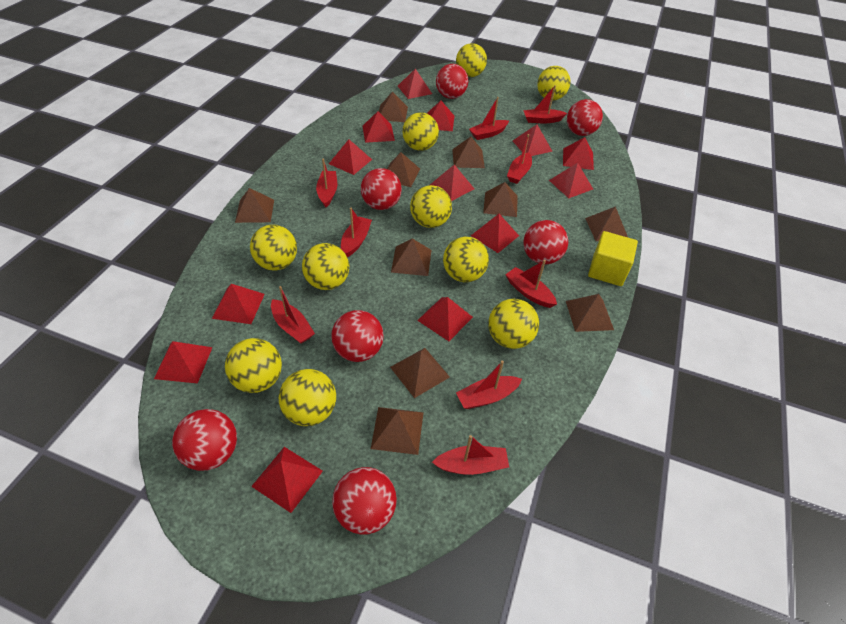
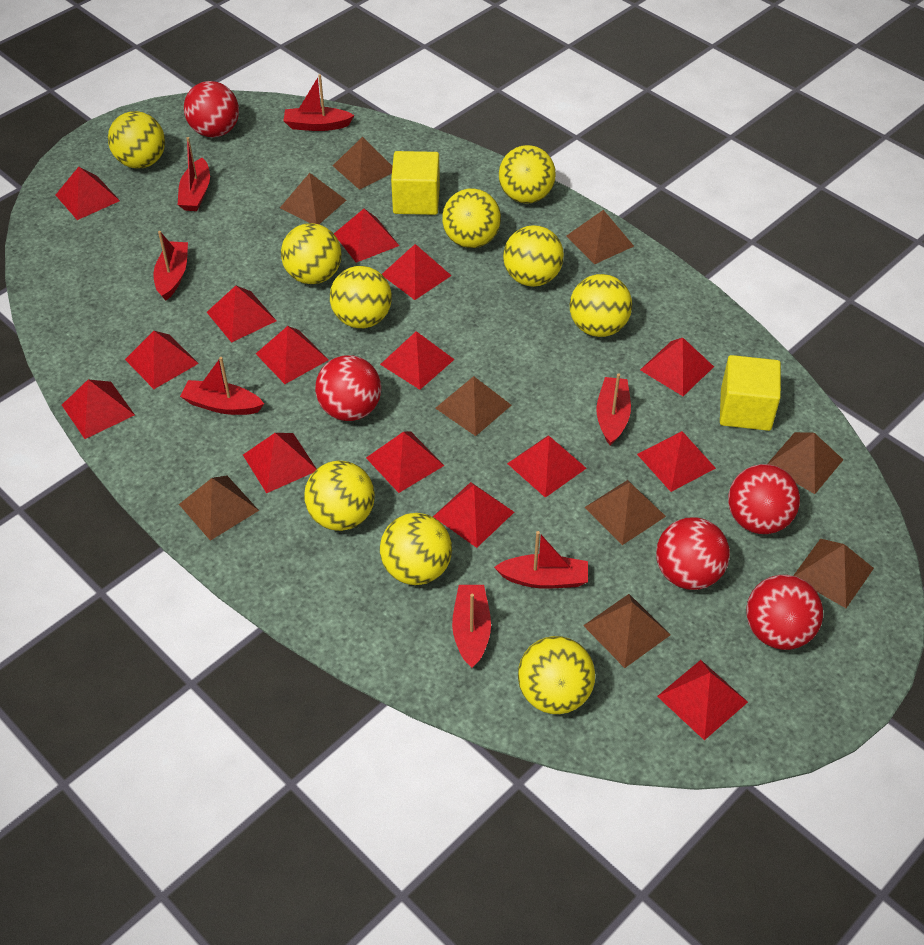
brown pyramid: 10 -> 9
red ball: 7 -> 5
red boat: 9 -> 7
red pyramid: 13 -> 15
yellow cube: 1 -> 2

